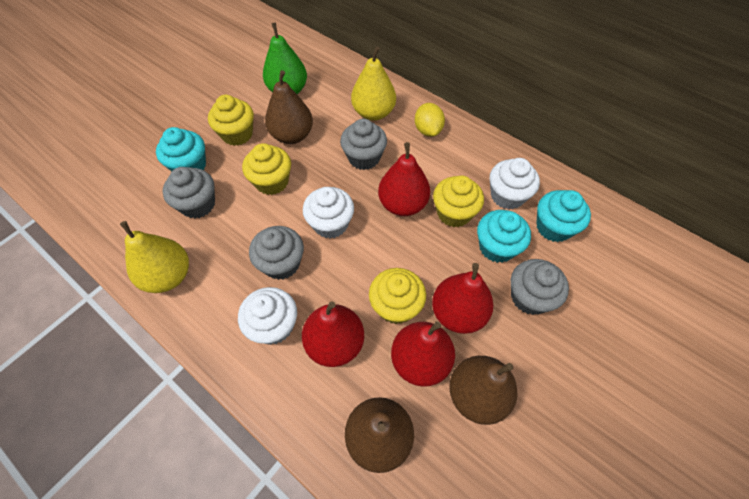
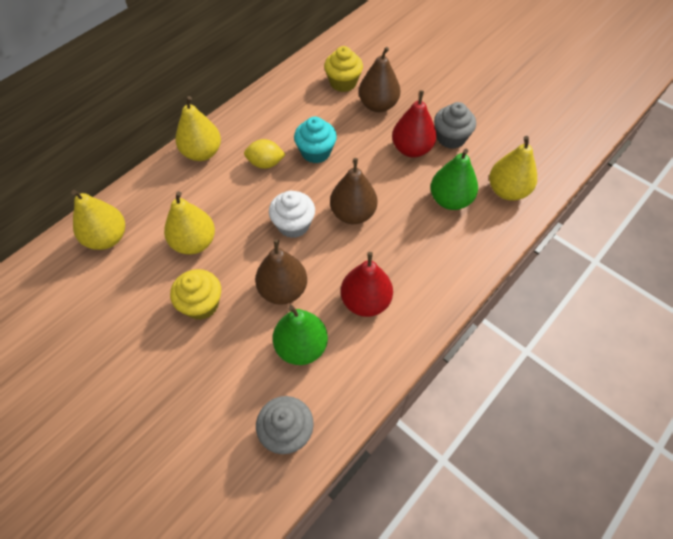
green pear: 1 -> 2
grey cupcake: 4 -> 2
red pear: 4 -> 2
turquoise cupcake: 3 -> 1
white cupcake: 3 -> 1
yellow cupcake: 4 -> 2
yellow pear: 2 -> 4

